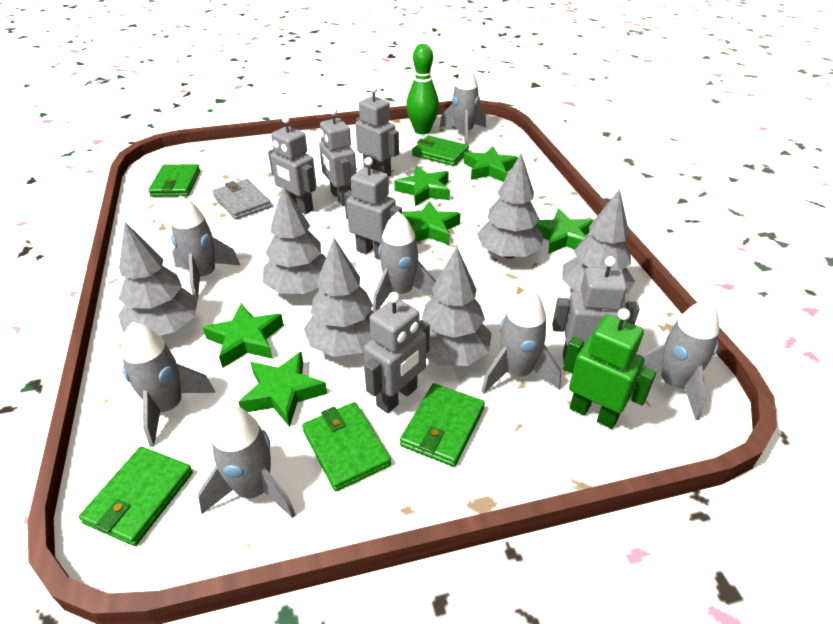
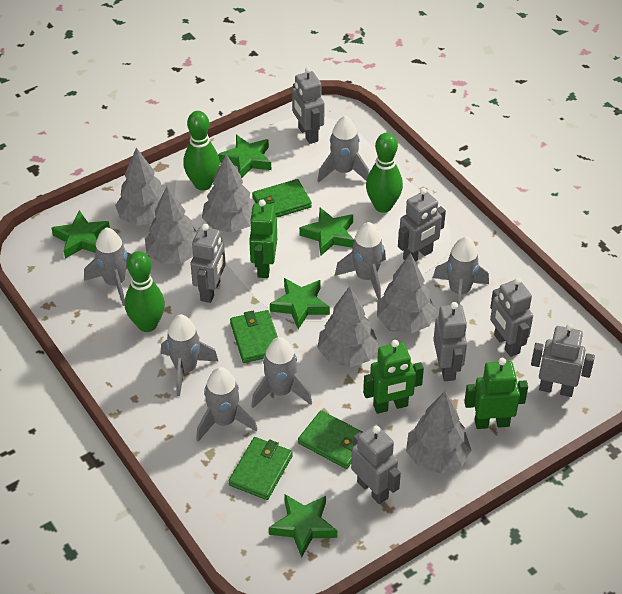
green bowling pin: 1 -> 3
green robot: 1 -> 3
green star: 6 -> 5
green wallet: 5 -> 4
grey robot: 6 -> 7
grey wallet: 1 -> 0

